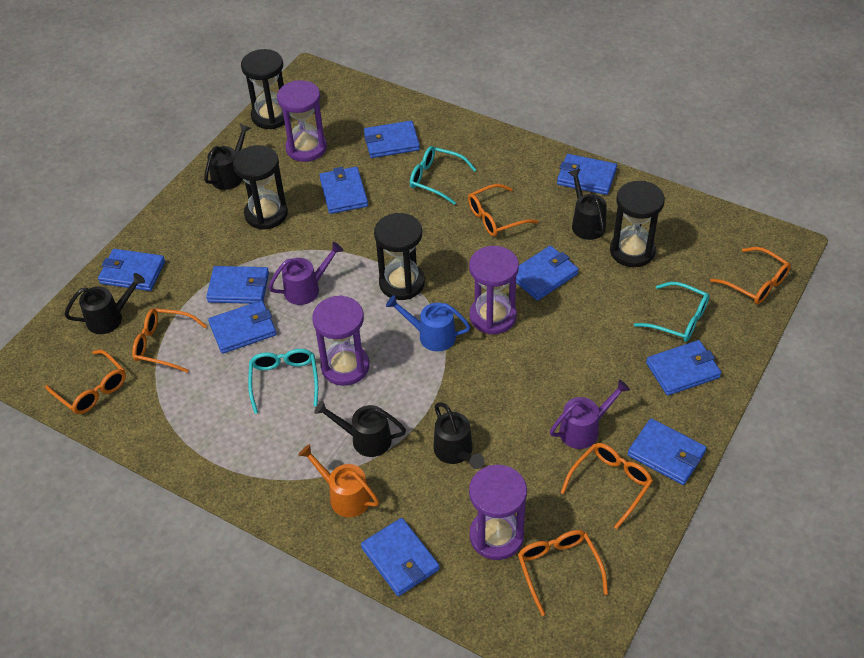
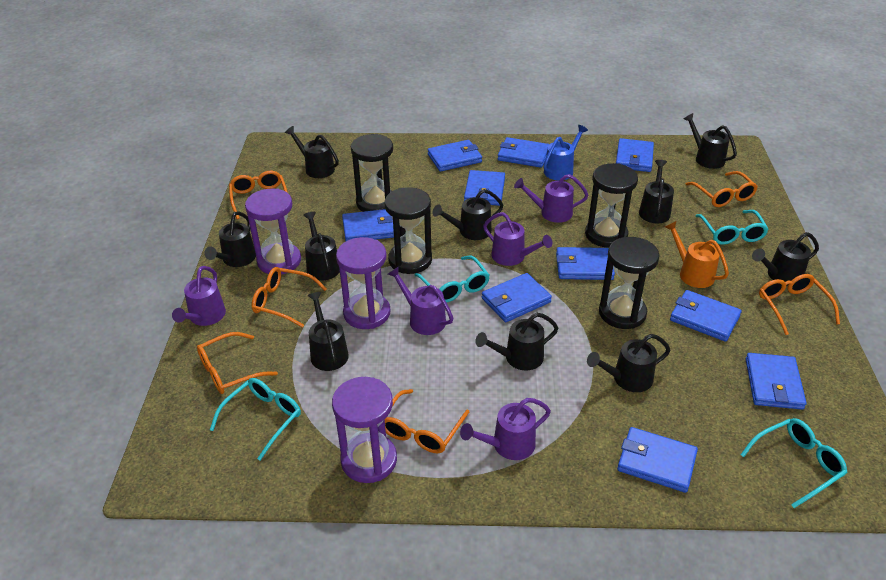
black watering can: 5 -> 10
purple hourglass: 4 -> 3
purple watering can: 2 -> 5
turquoise glasses: 3 -> 4

